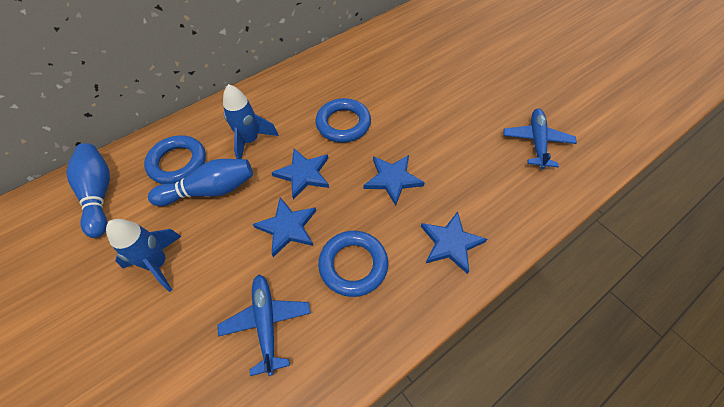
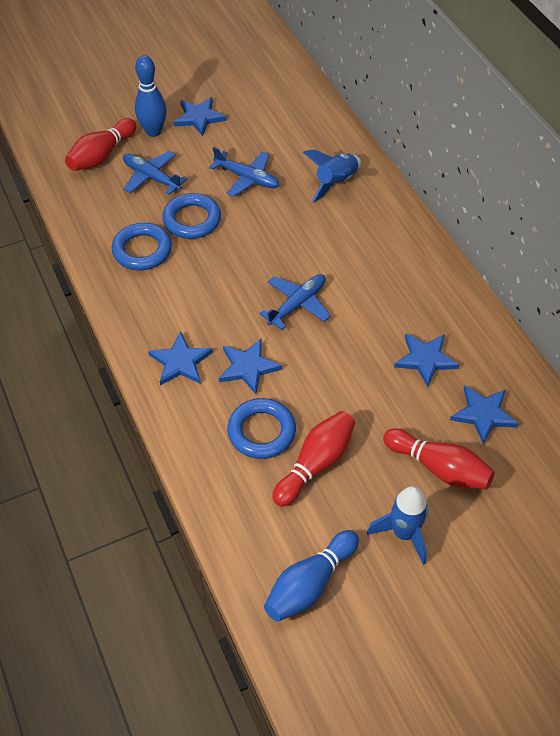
blue plane: 2 -> 3
blue star: 4 -> 5
red bowling pin: 0 -> 3

